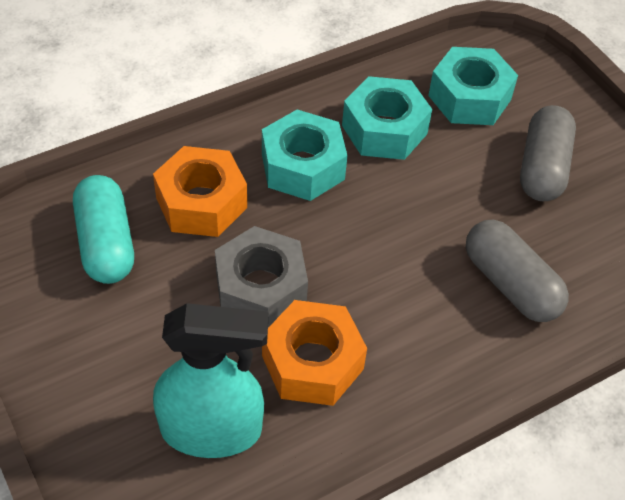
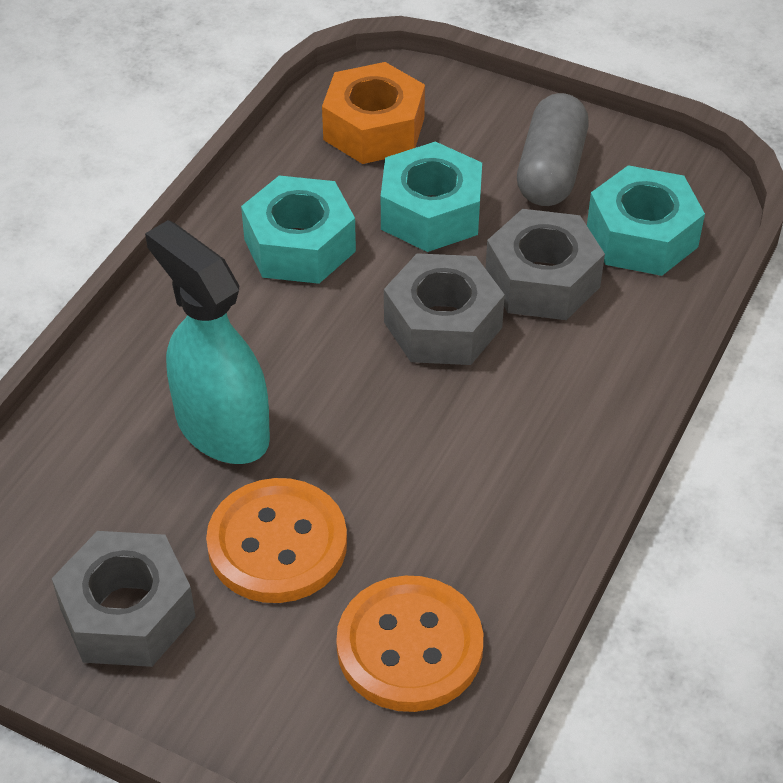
grey capsule: 2 -> 1
grey nut: 1 -> 3
orange button: 0 -> 2
orange nut: 2 -> 1
turquoise capsule: 1 -> 0

